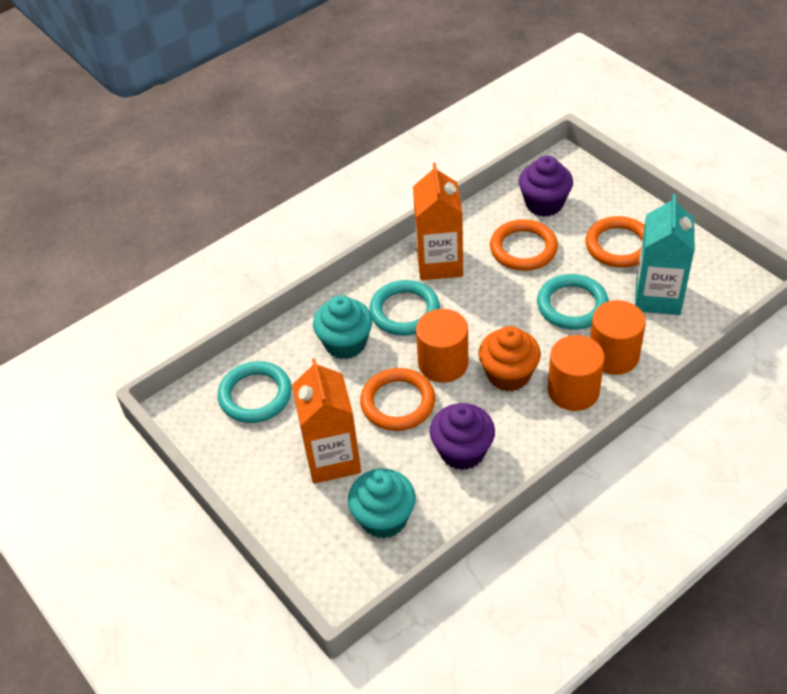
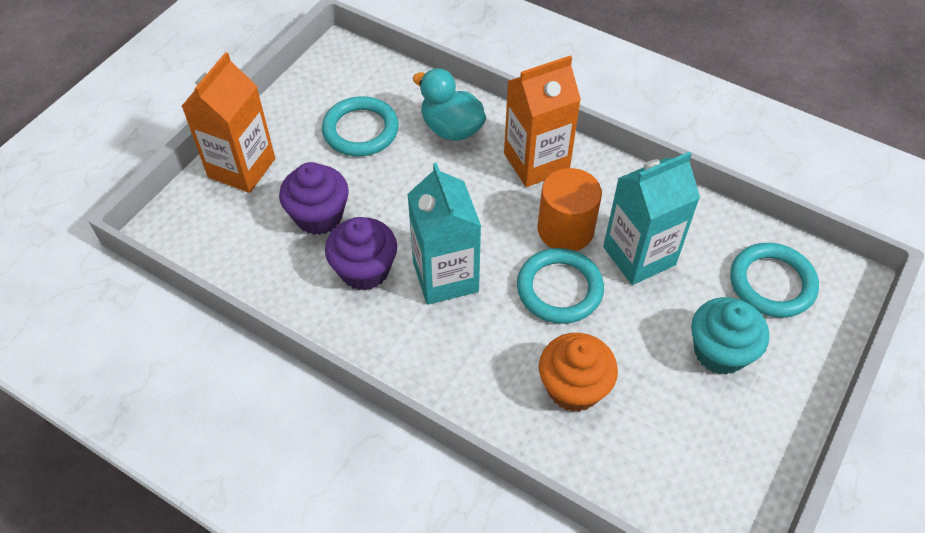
orange cylinder: 3 -> 1
orange ring: 3 -> 0
turquoise carton: 1 -> 2
turquoise cupcake: 2 -> 1
turquoise duck: 0 -> 1

